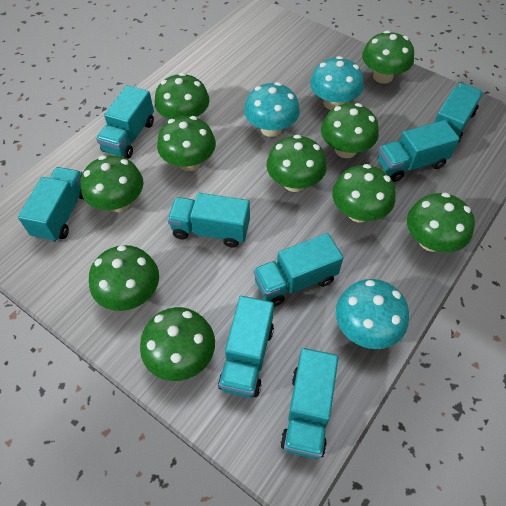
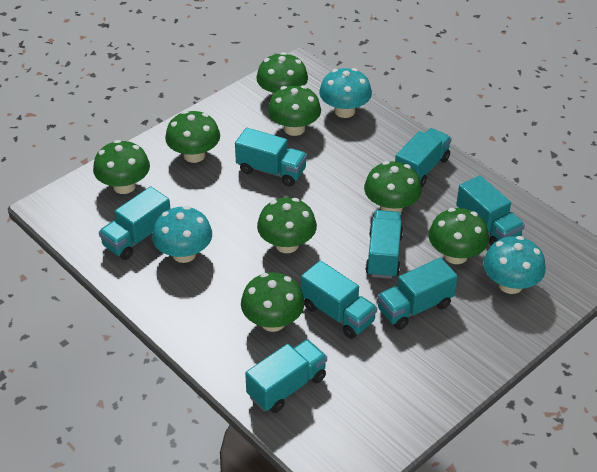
green mushroom: 10 -> 8

